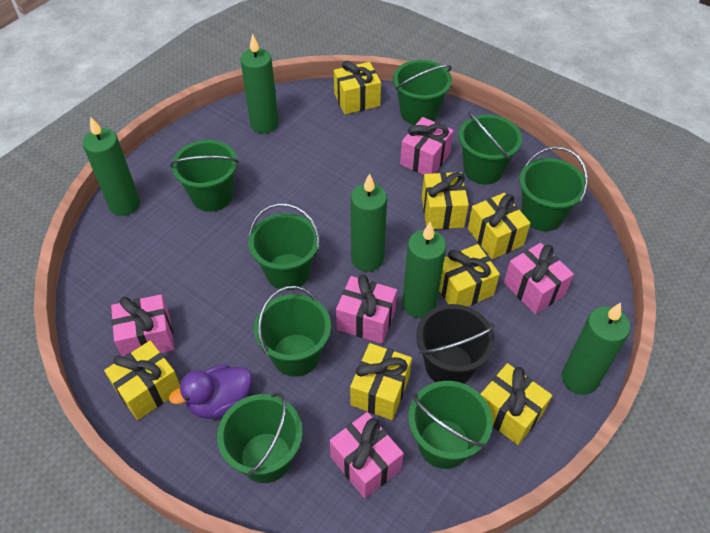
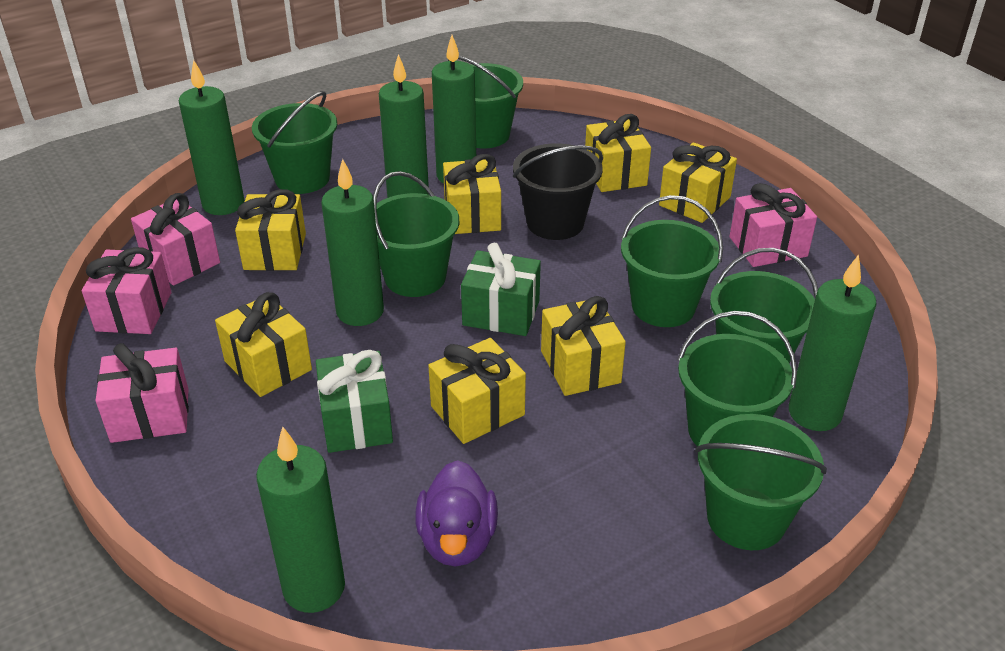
green bucket: 8 -> 7
green candle: 5 -> 6
green gift: 0 -> 2
pink gift: 5 -> 4

